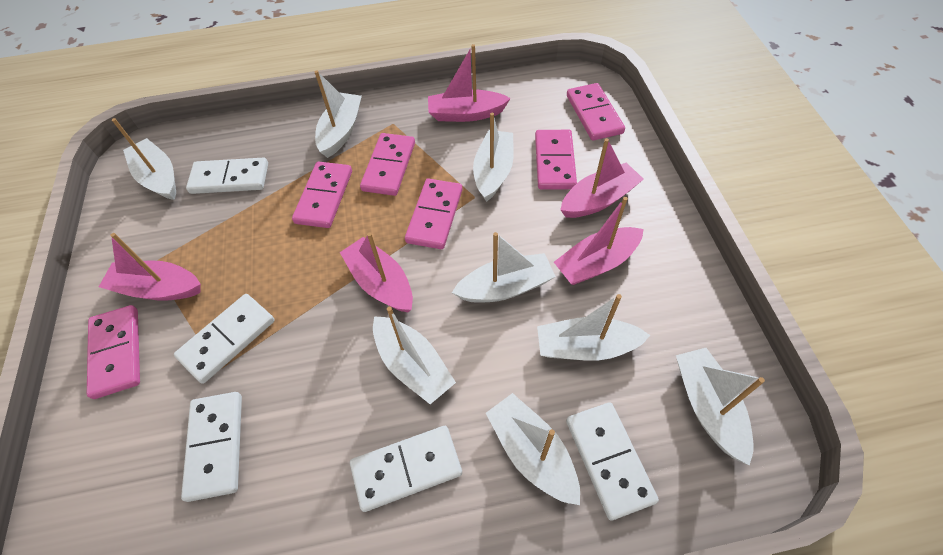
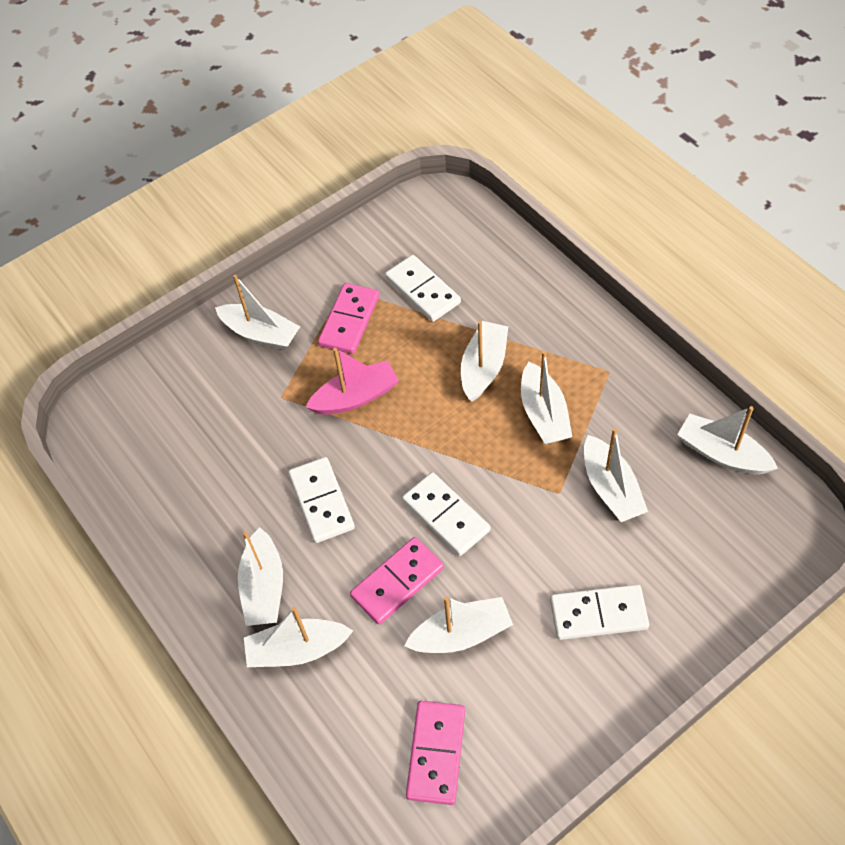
pink boat: 5 -> 1
pink domino: 6 -> 3
white domino: 5 -> 4

